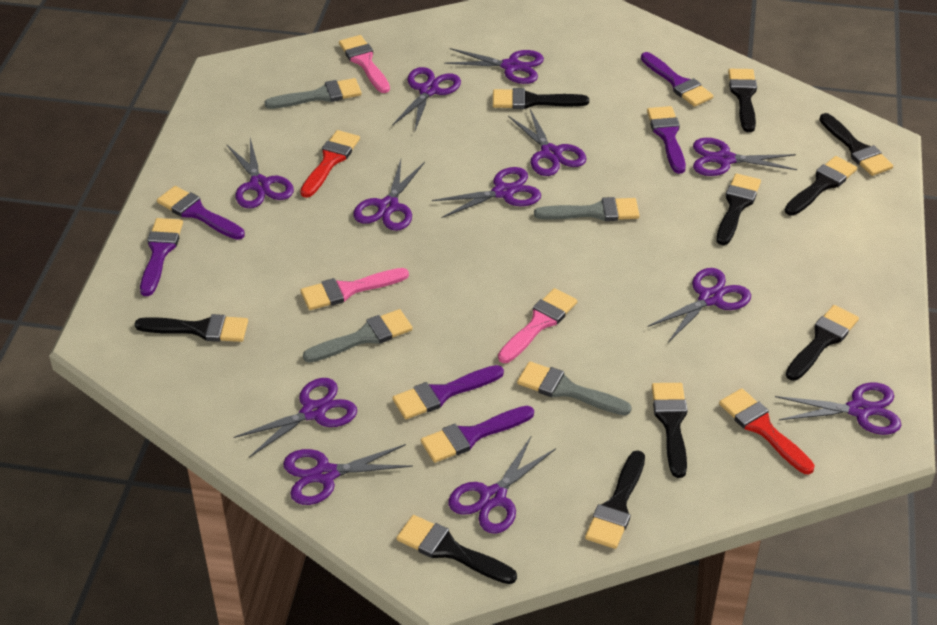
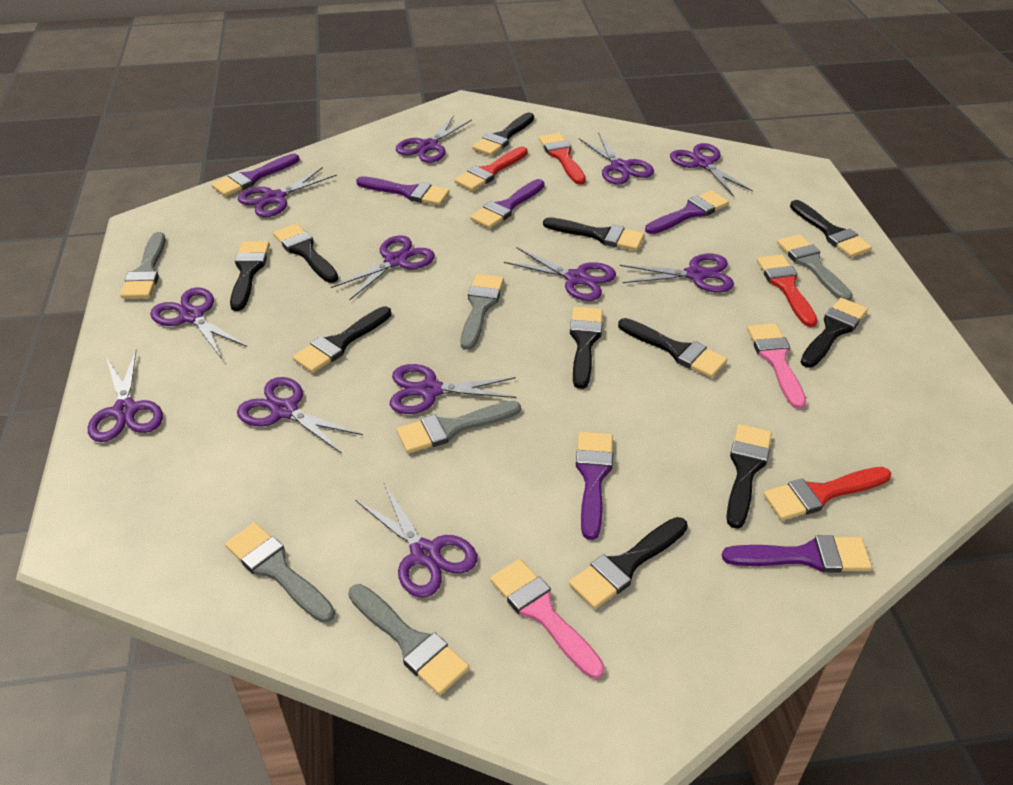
black brush: 10 -> 11
grey brush: 4 -> 6
pink brush: 3 -> 2
red brush: 2 -> 4

